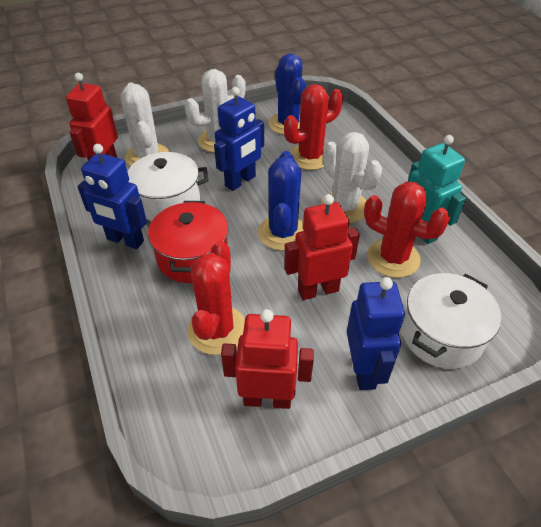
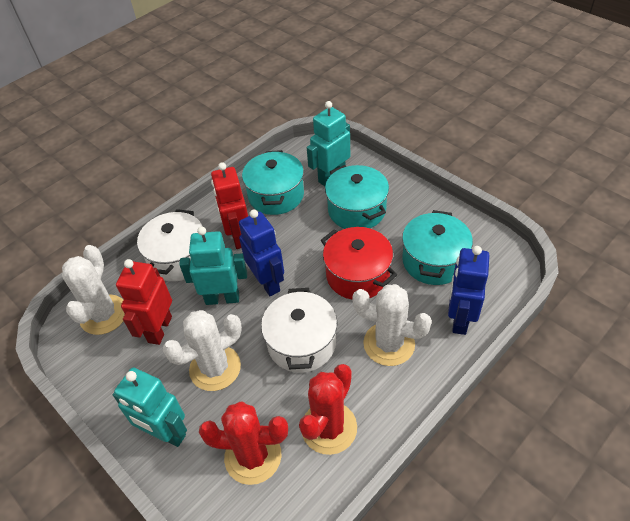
blue cactus: 2 -> 0
blue robot: 3 -> 2
red cactus: 3 -> 2
red robot: 3 -> 2
turquoise pot: 0 -> 3
turquoise robot: 1 -> 3

